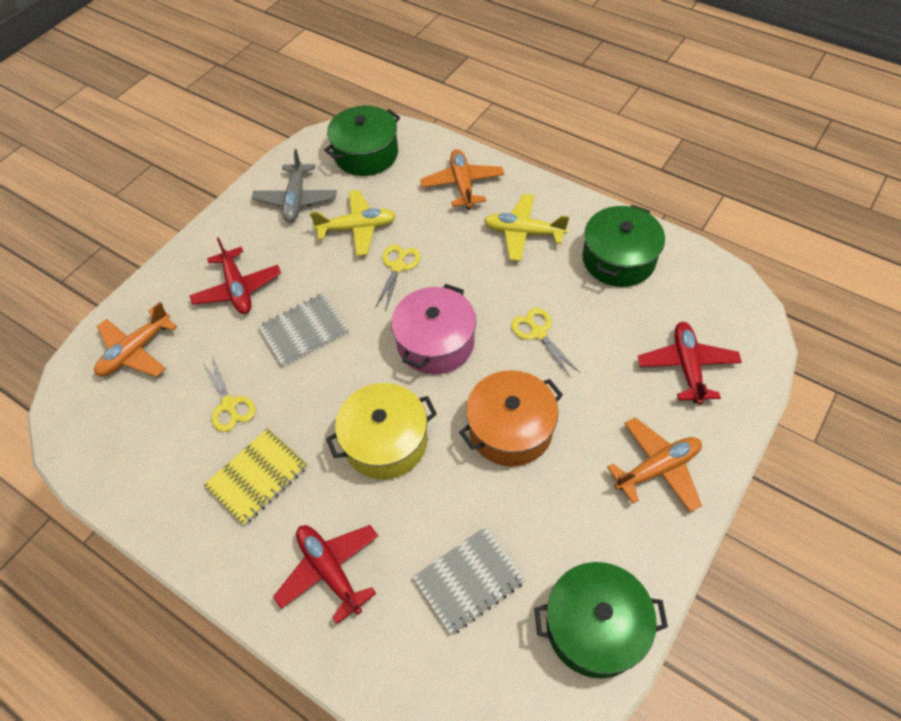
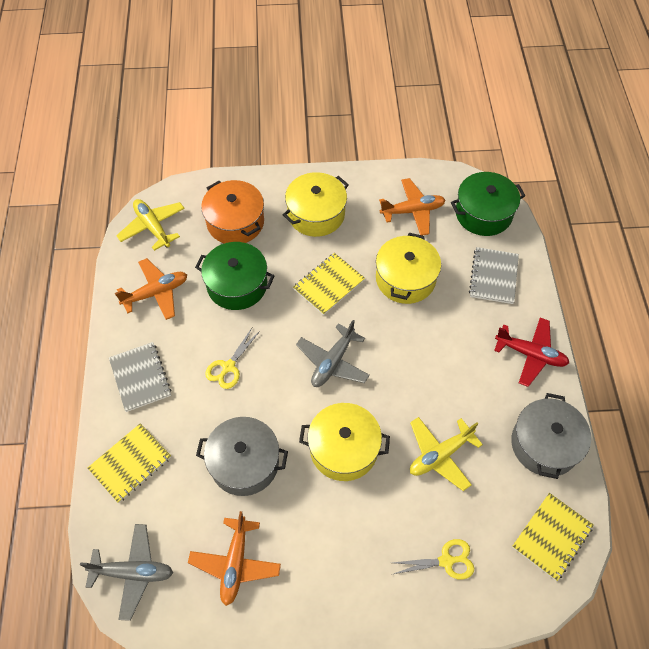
green pot: 3 -> 2
grey plane: 1 -> 2
grey pot: 0 -> 2
pink pot: 1 -> 0
red plane: 3 -> 1
yellow notebook: 1 -> 3
yellow pot: 1 -> 3
yellow scissors: 3 -> 2

